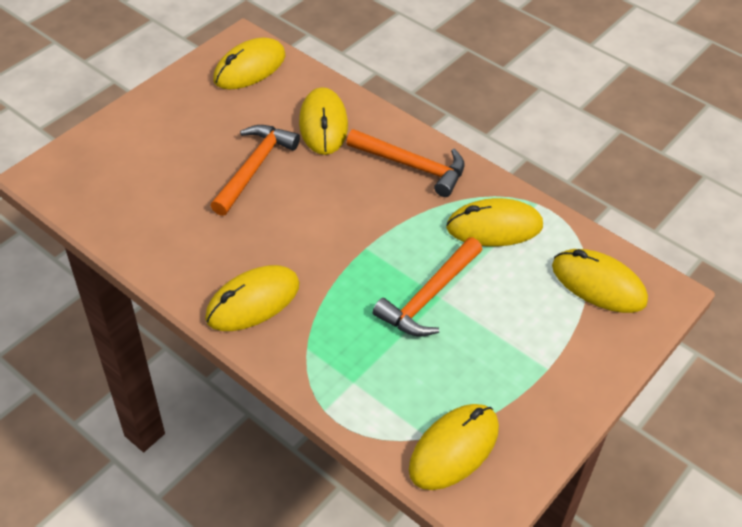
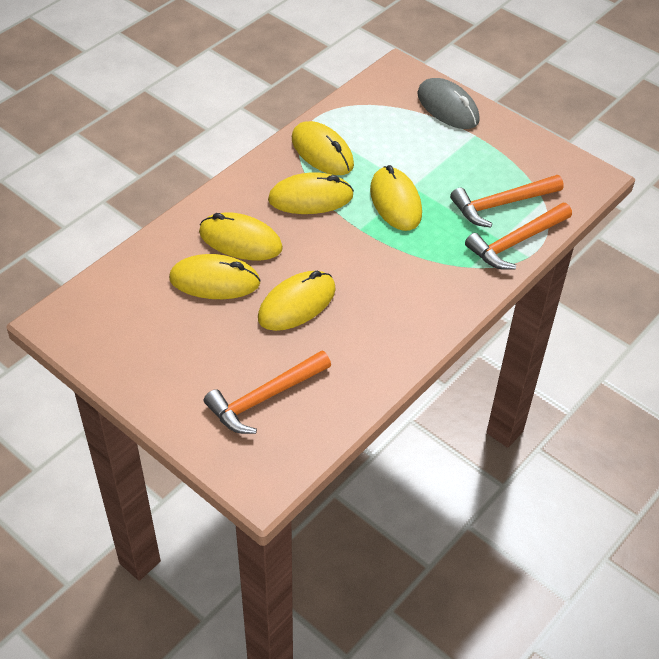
grey mouse: 0 -> 1

